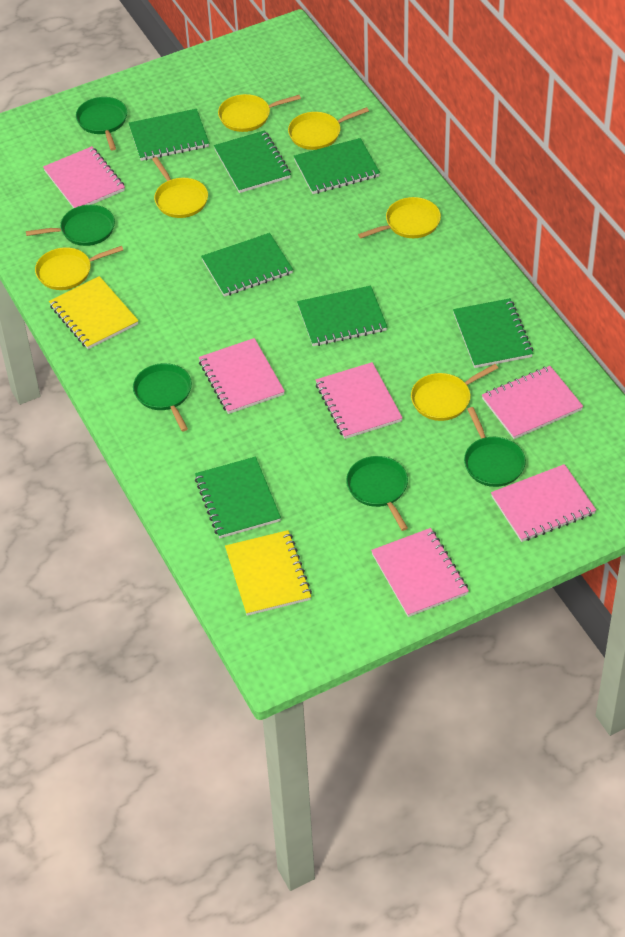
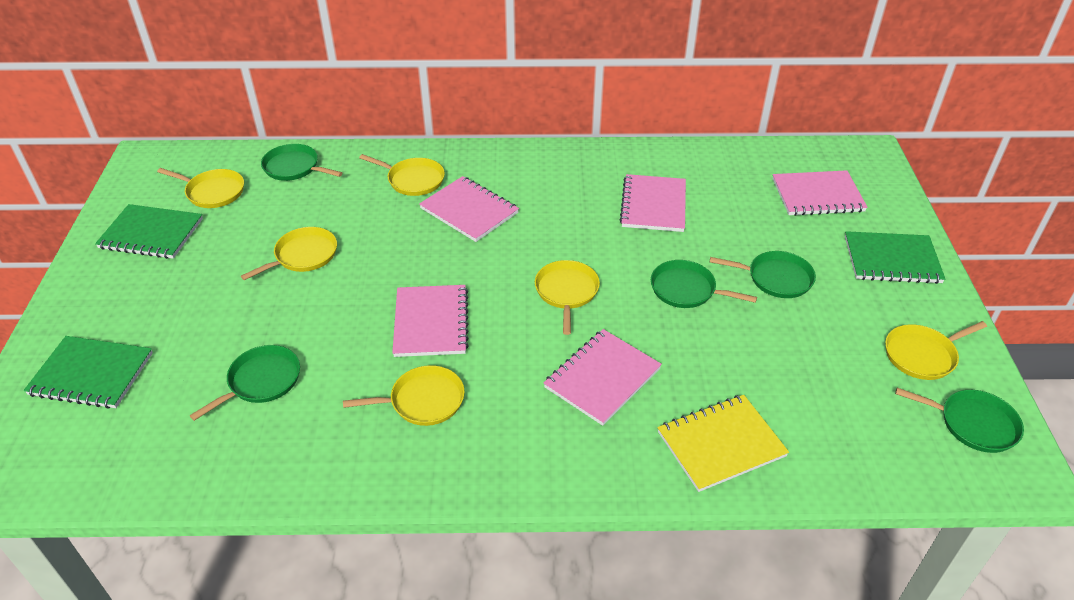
green notebook: 7 -> 3
pink notebook: 6 -> 5
yellow notebook: 2 -> 1

